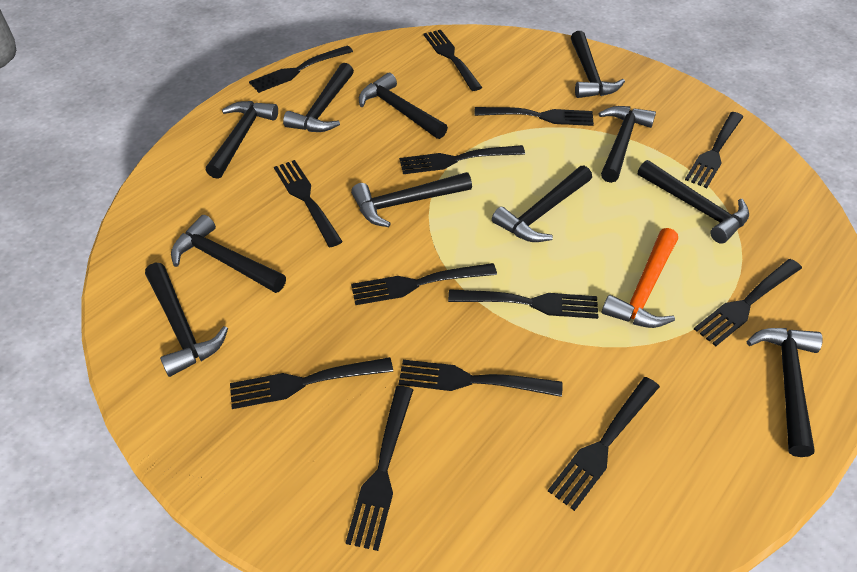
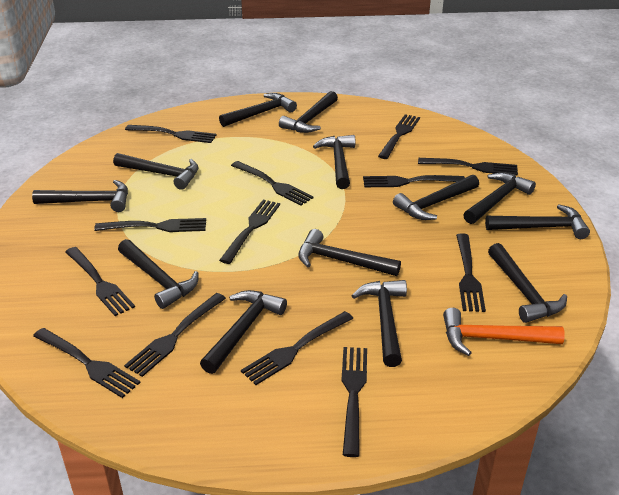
black hammer: 11 -> 13

